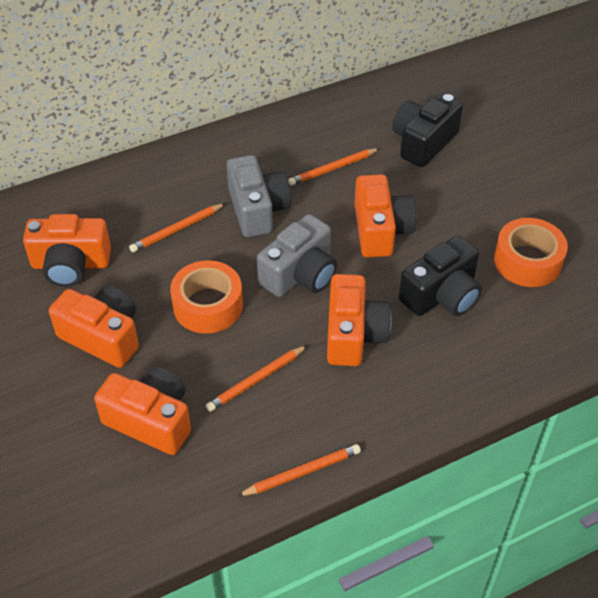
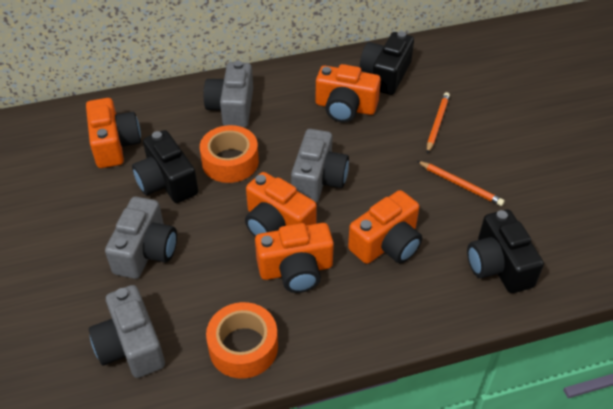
black camera: 2 -> 3
grey camera: 2 -> 4
orange pencil: 4 -> 2

